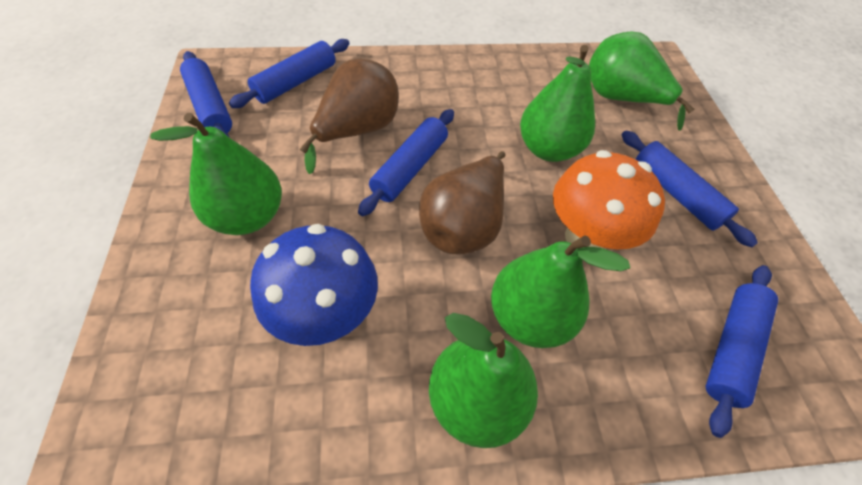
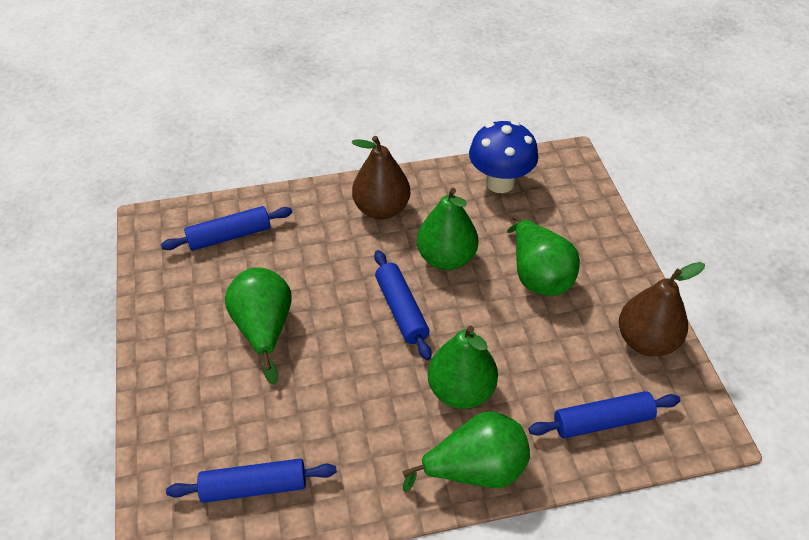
blue rolling pin: 5 -> 4
orange mushroom: 1 -> 0

